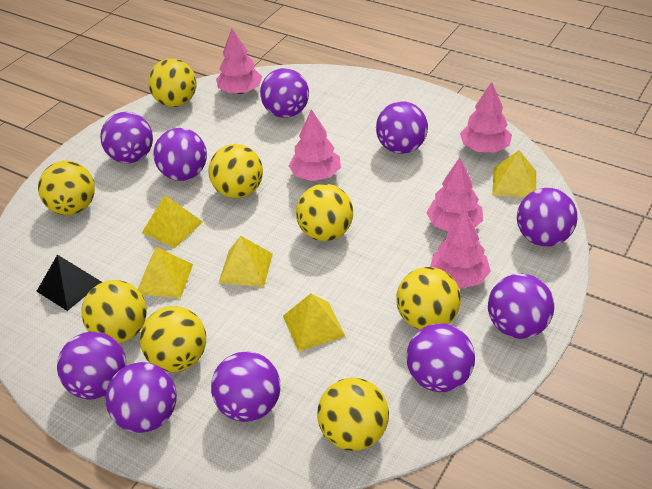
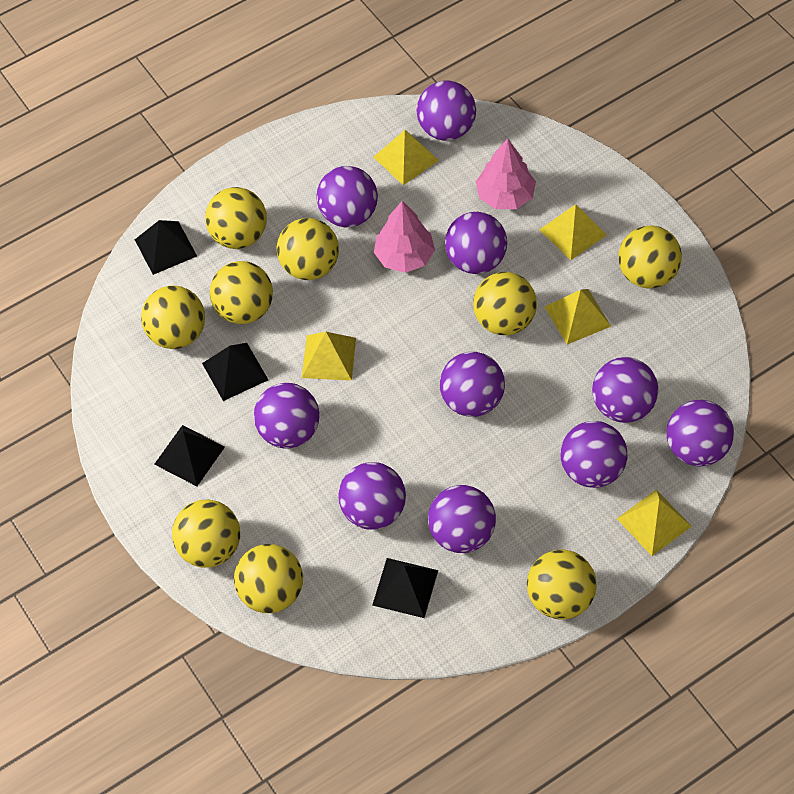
black pyramid: 1 -> 4
pink tree: 5 -> 2
yellow ball: 8 -> 9

